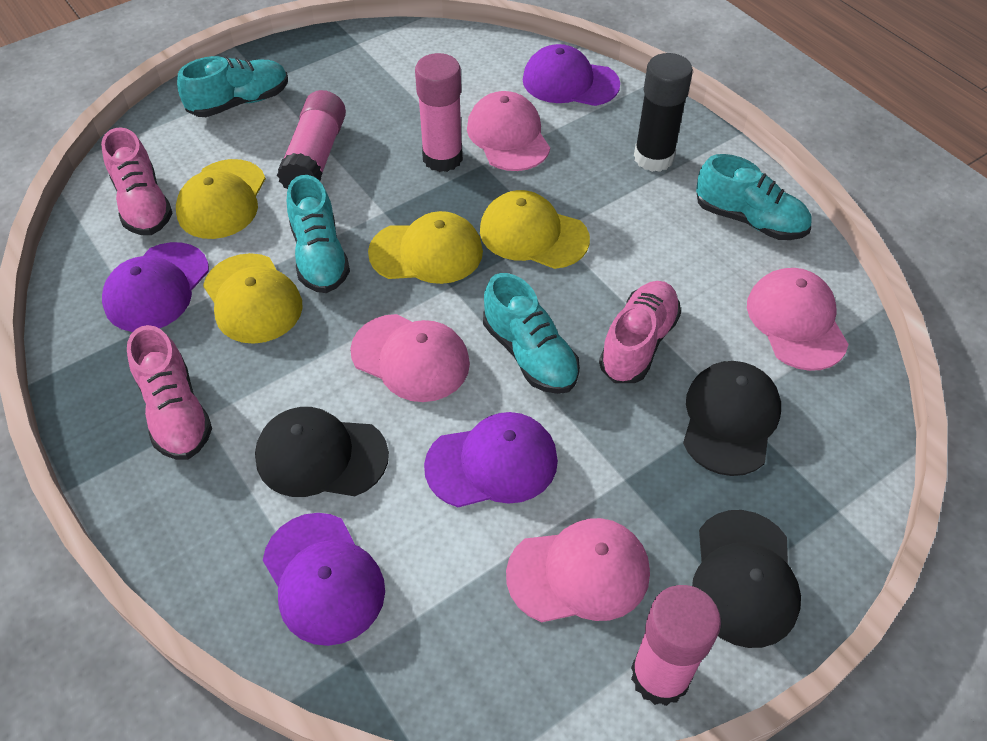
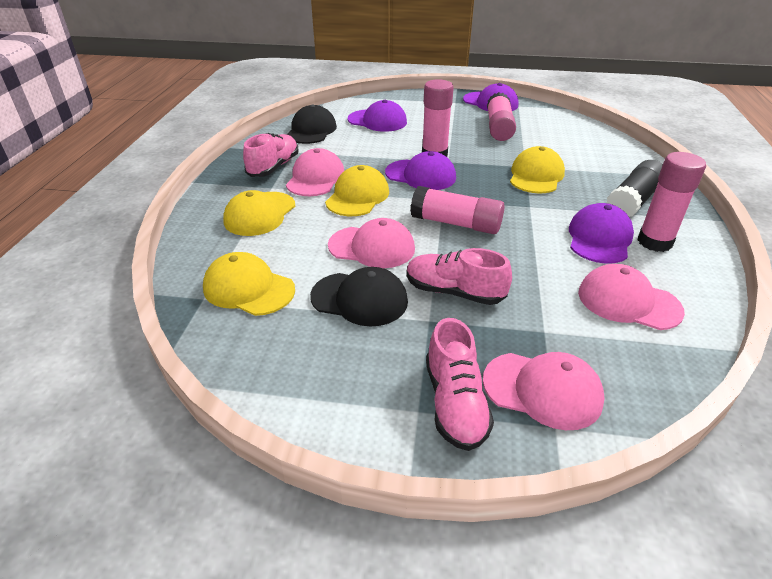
black cap: 3 -> 2
pink glue stick: 3 -> 4
turquoise shoe: 4 -> 0

